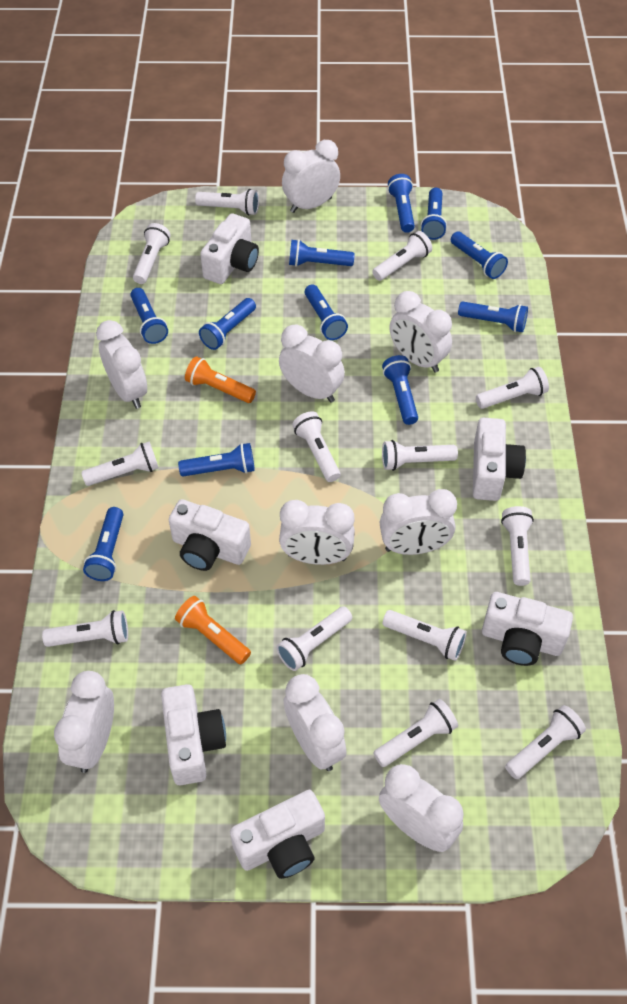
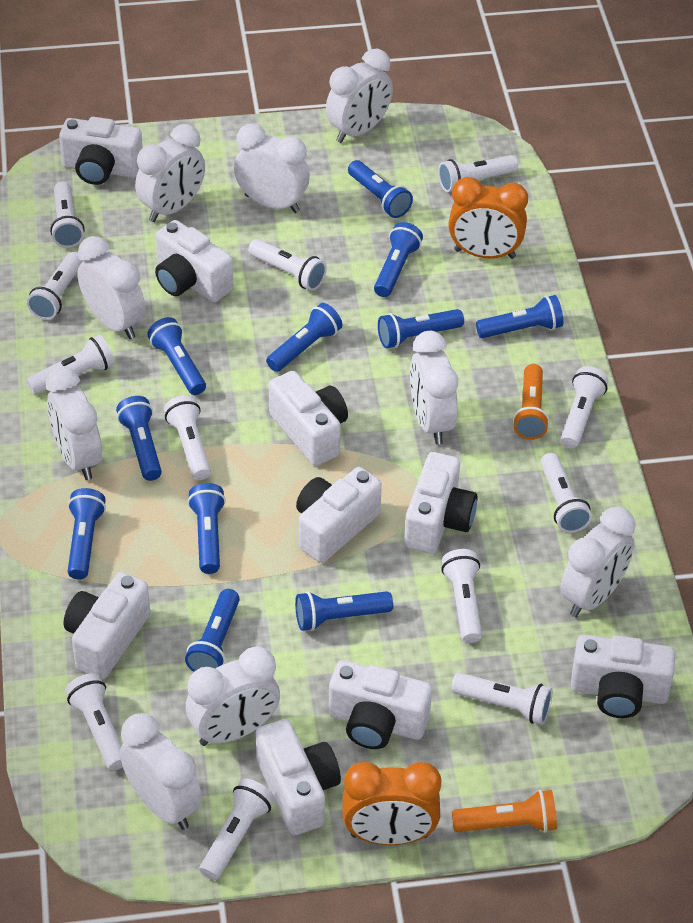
orange clock: 0 -> 2
white camera: 6 -> 9
white flashlight: 13 -> 12

